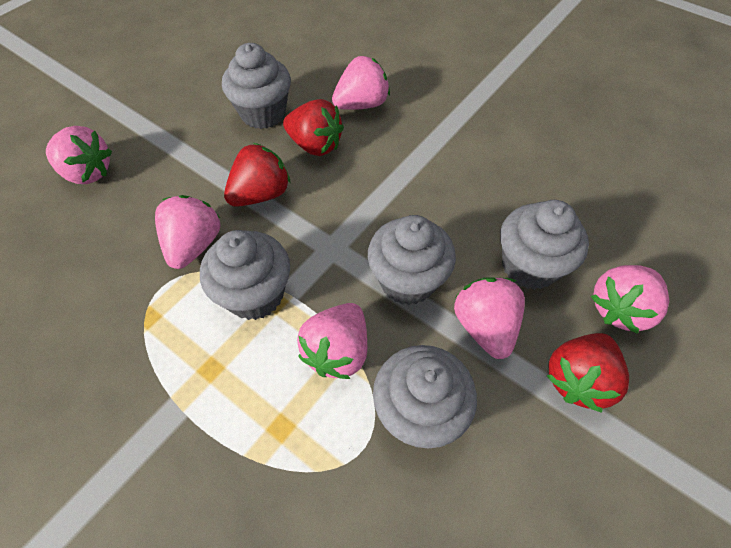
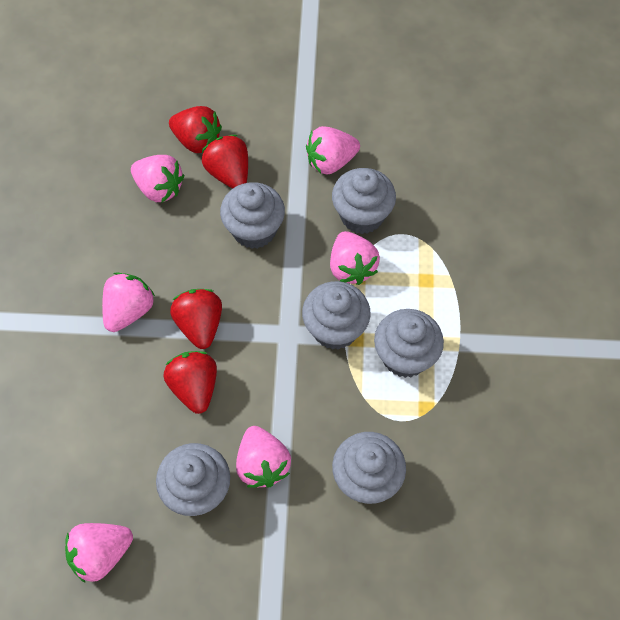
grey cupcake: 5 -> 6
red strawberry: 3 -> 4

